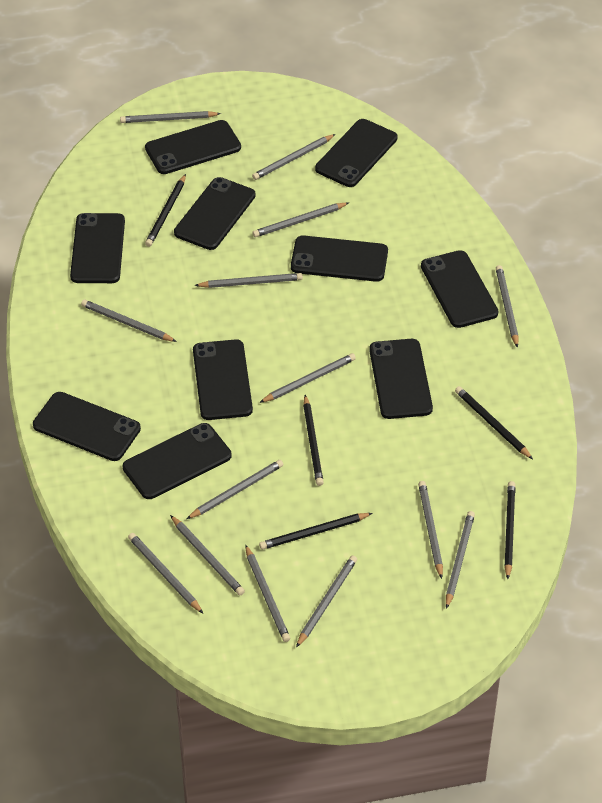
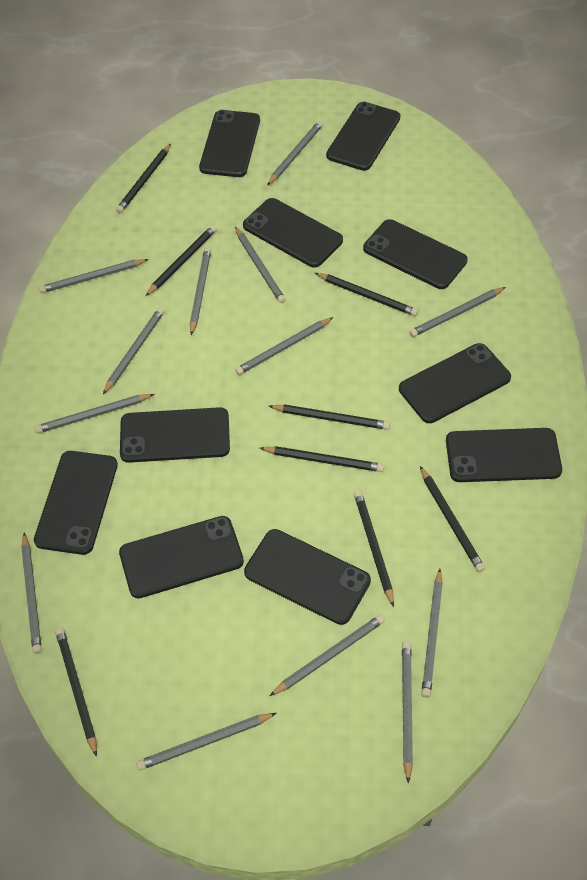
black pencil: 5 -> 8
grey pencil: 14 -> 13

